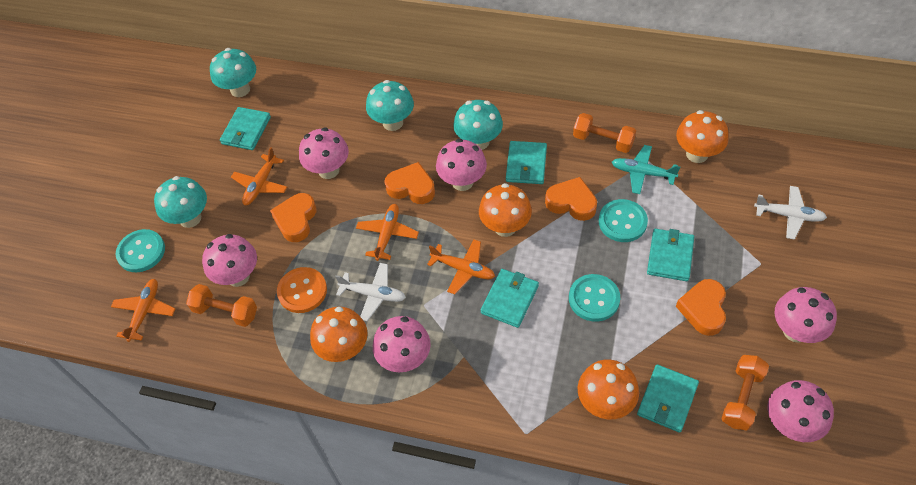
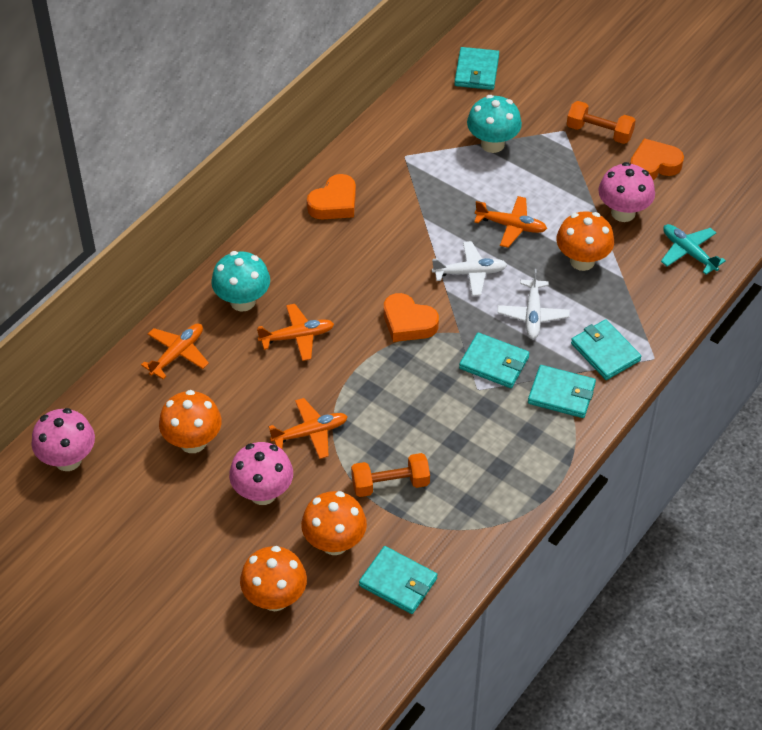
orange button: 1 -> 0
orange dumbbell: 3 -> 2
orange heart: 4 -> 3
pink mushroom: 6 -> 3
turquoise button: 3 -> 0
turquoise mushroom: 4 -> 2

